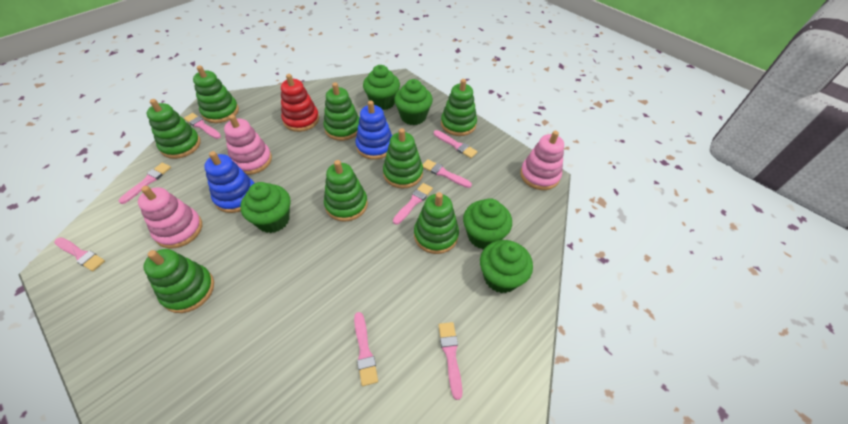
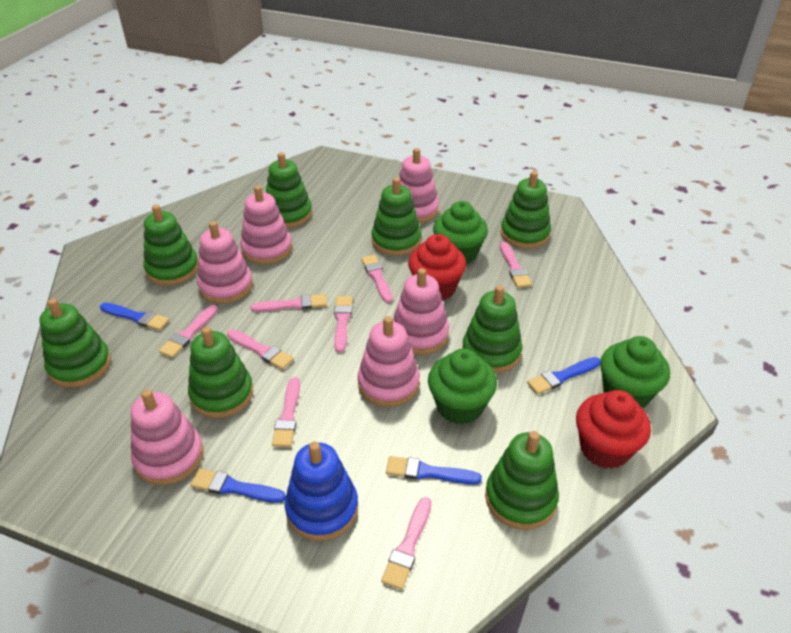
blue brush: 0 -> 4
blue stacking toy: 2 -> 1
green cupcake: 5 -> 3
pink stacking toy: 3 -> 6
red cupcake: 0 -> 2
red stacking toy: 1 -> 0

